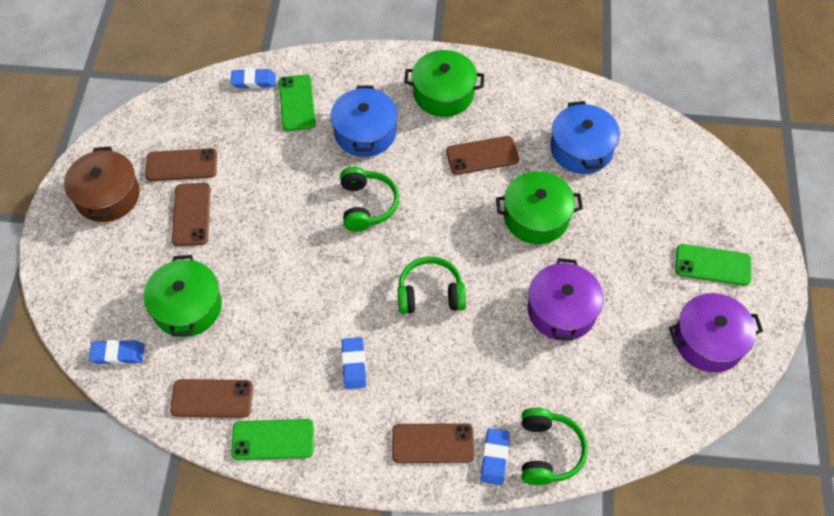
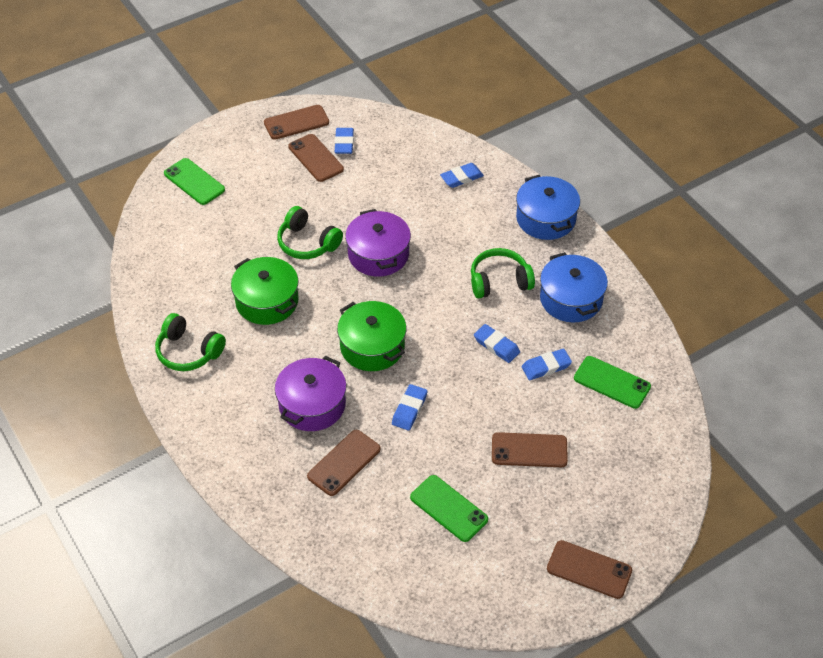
blue eraser: 4 -> 5
brown pot: 1 -> 0
green pot: 3 -> 2

